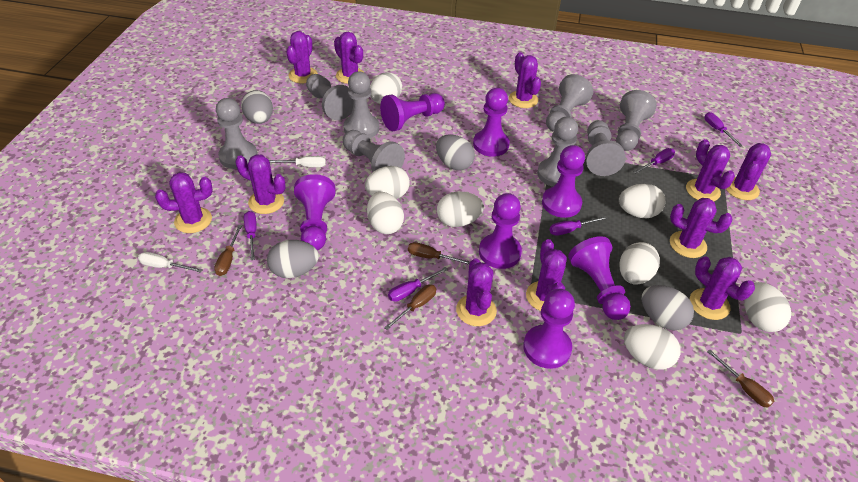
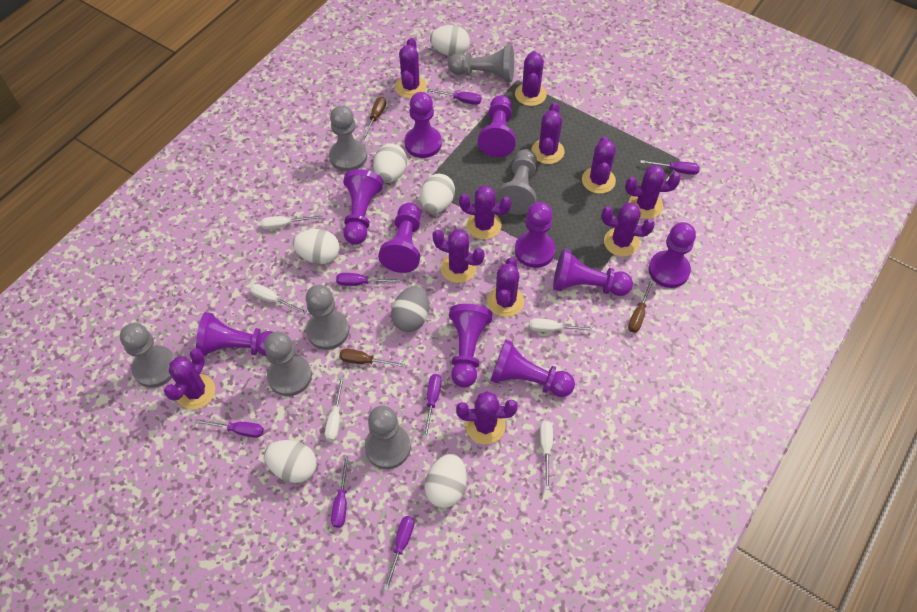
brown screwdriver: 4 -> 3
grey egg: 4 -> 1
grey pawn: 8 -> 7
purple pawn: 7 -> 10
purple screwdriver: 5 -> 7
white egg: 8 -> 6
white screwdriver: 2 -> 5

